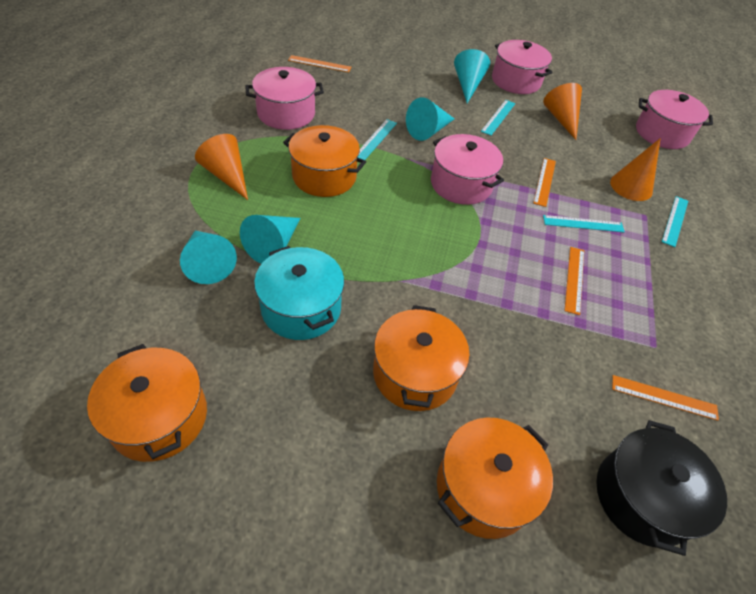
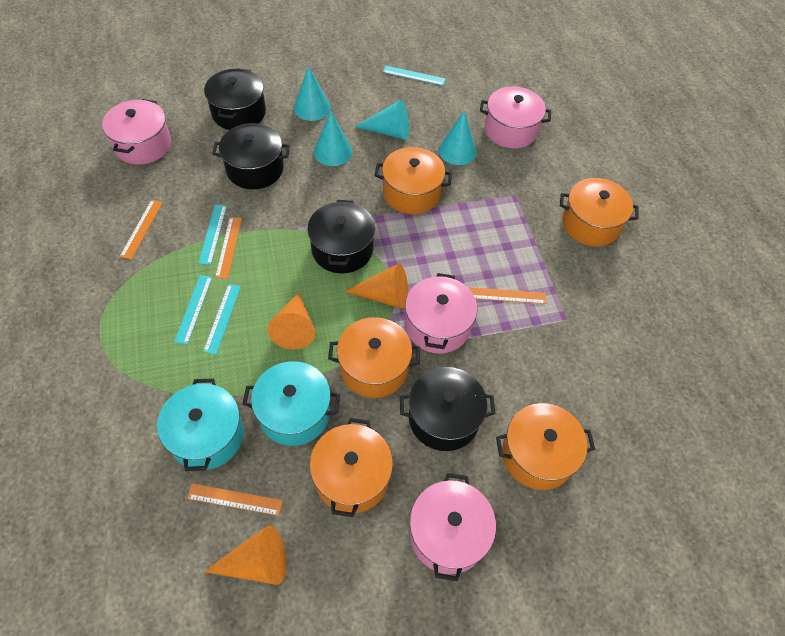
black pot: 1 -> 4
orange pot: 4 -> 5
turquoise pot: 1 -> 2

